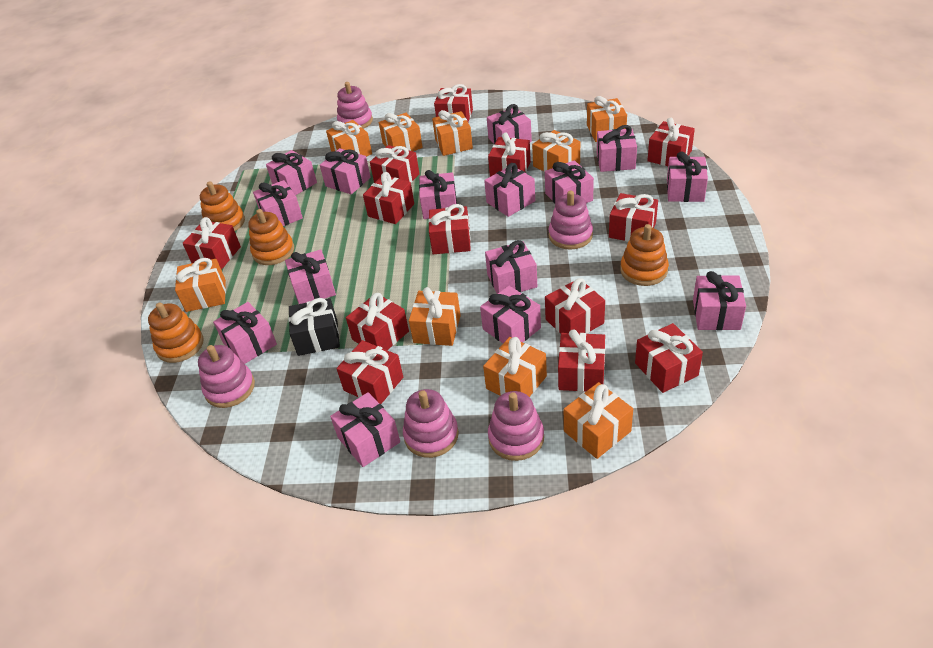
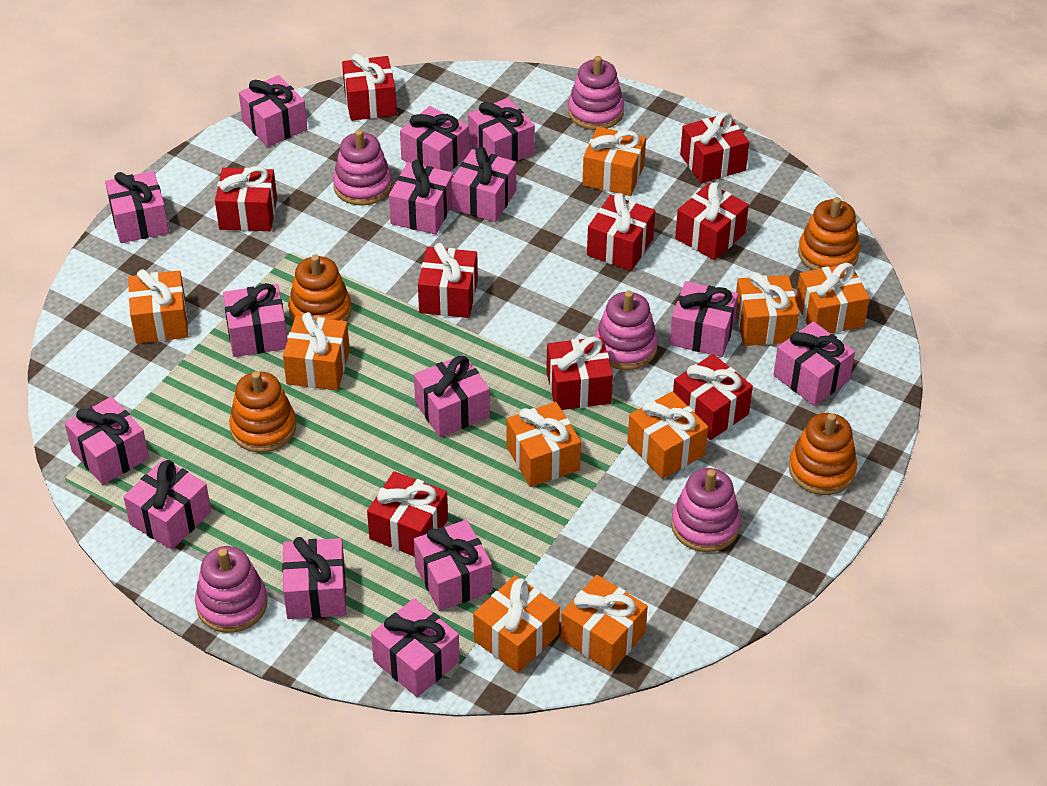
black gift: 1 -> 0
red gift: 13 -> 9

